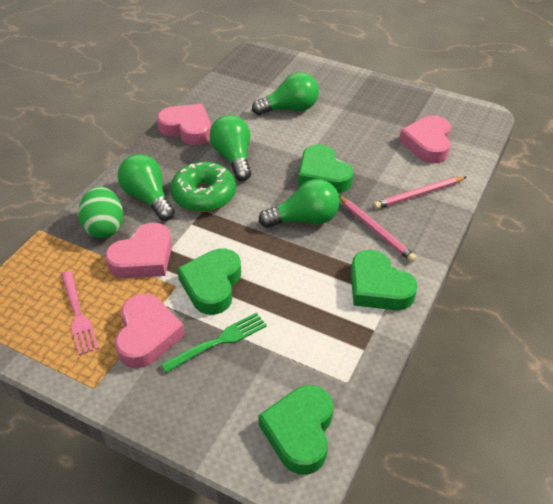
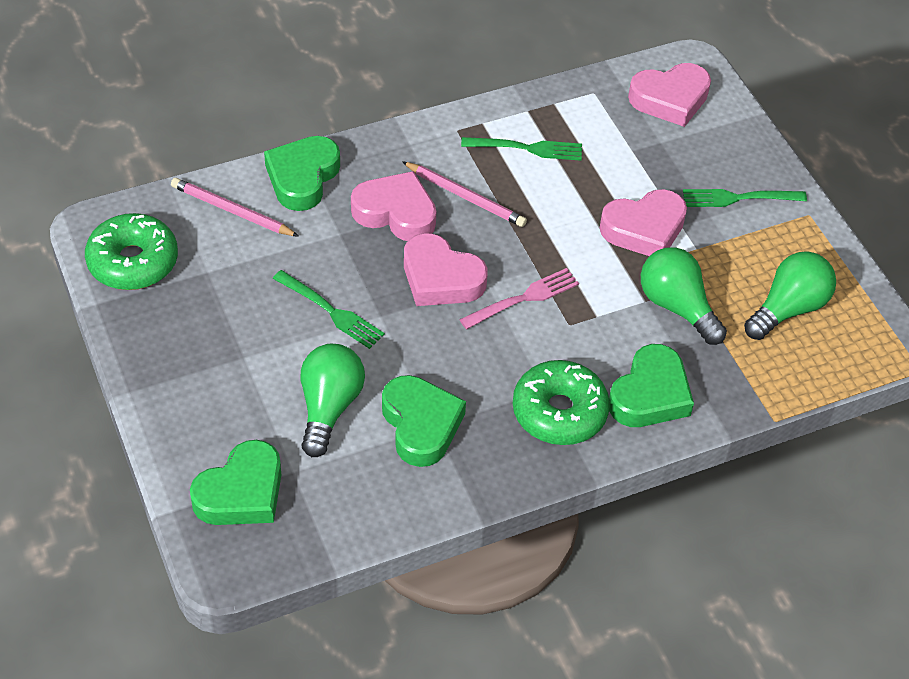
green donut: 1 -> 2
green egg: 1 -> 0
green fork: 1 -> 3
green light bulb: 4 -> 3

